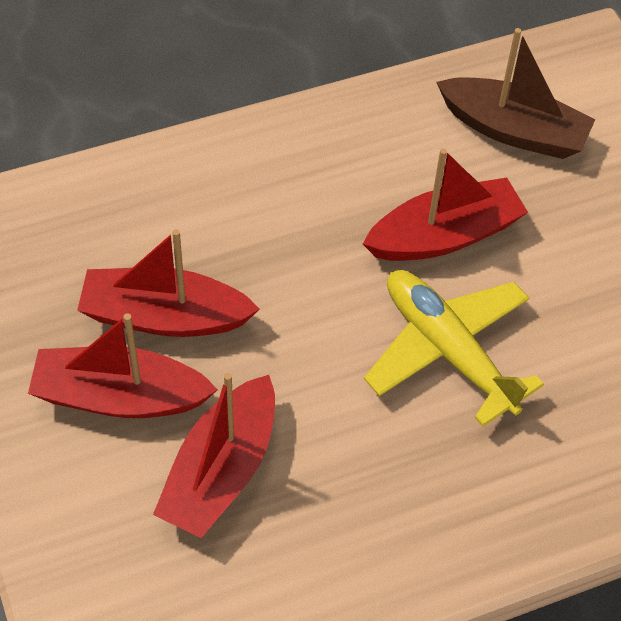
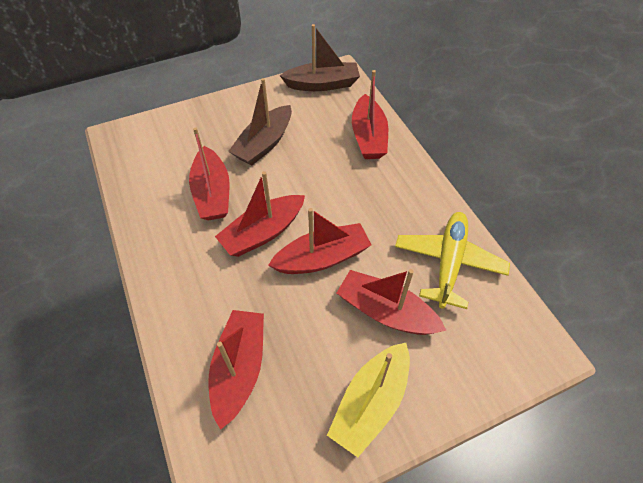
brown boat: 1 -> 2
red boat: 4 -> 6
yellow boat: 0 -> 1

